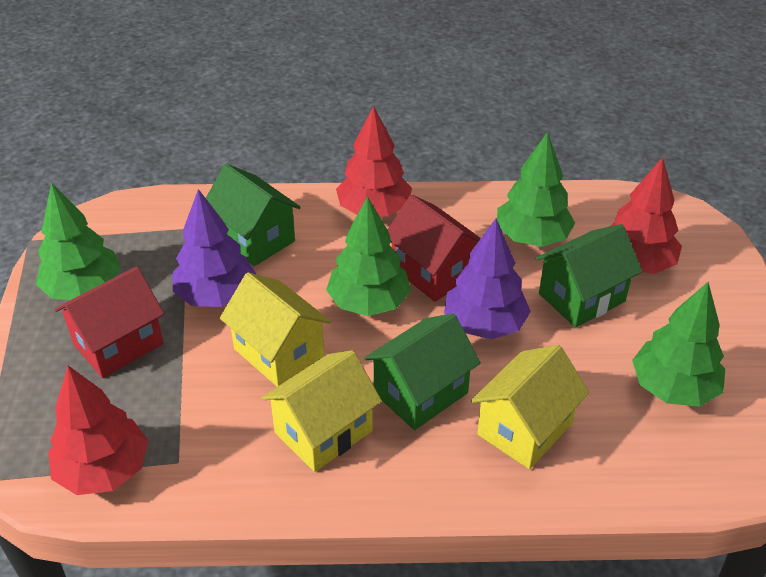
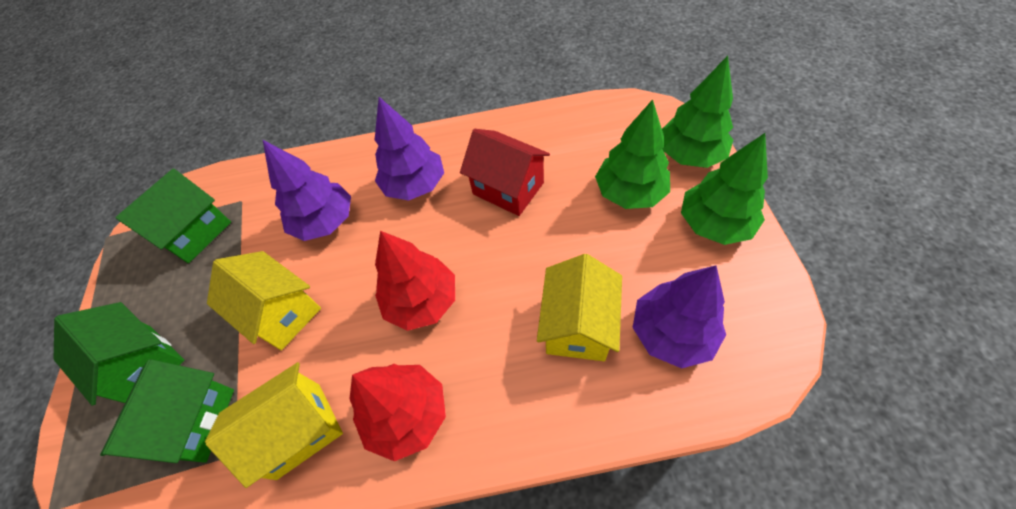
green tree: 4 -> 3
purple tree: 2 -> 3
red house: 2 -> 1
red tree: 3 -> 2

